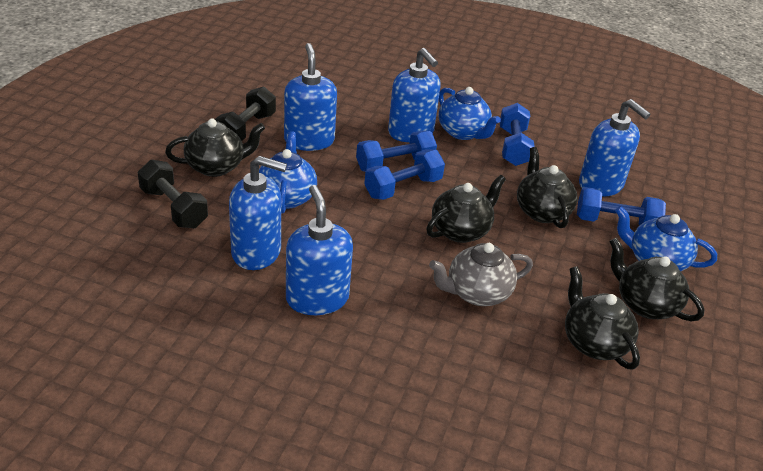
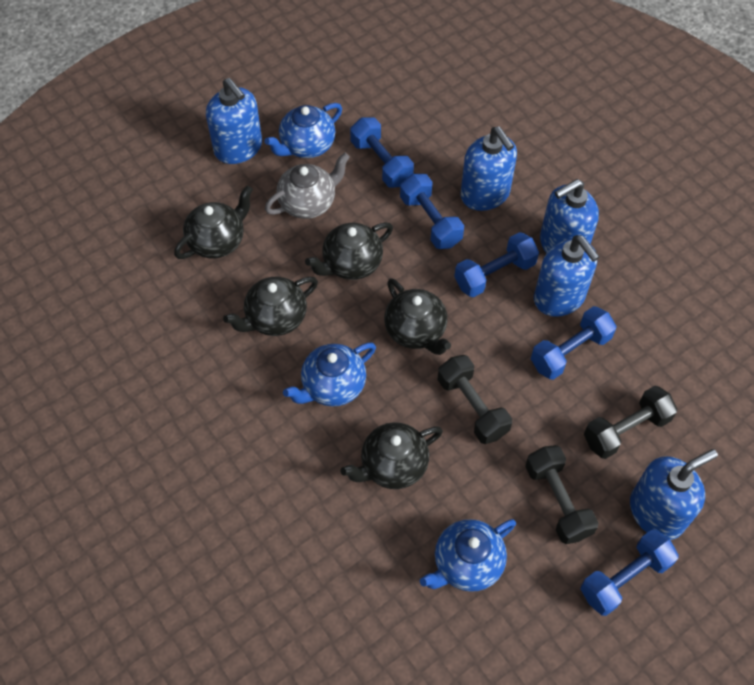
black dumbbell: 2 -> 3
blue dumbbell: 4 -> 5

